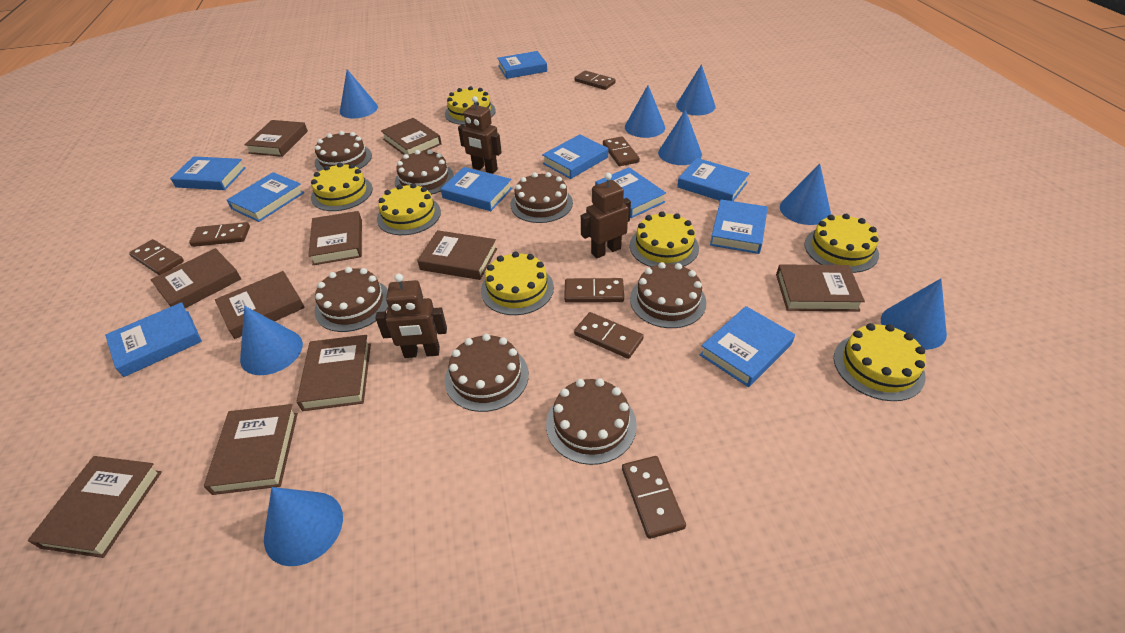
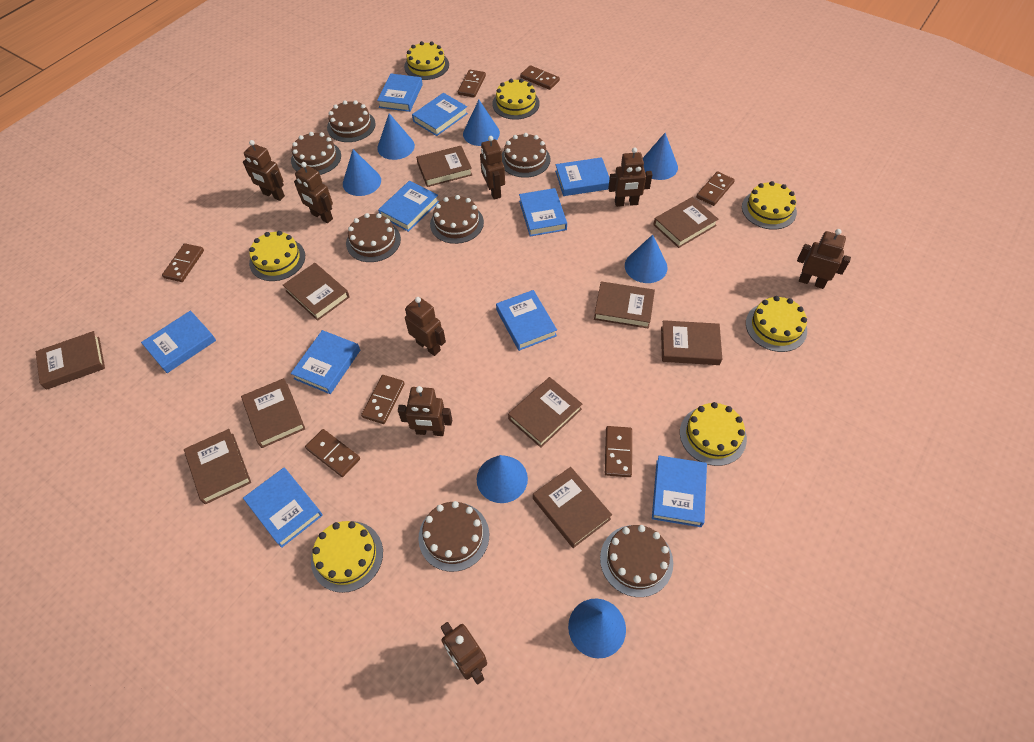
blue cone: 8 -> 7
brown robot: 3 -> 8

